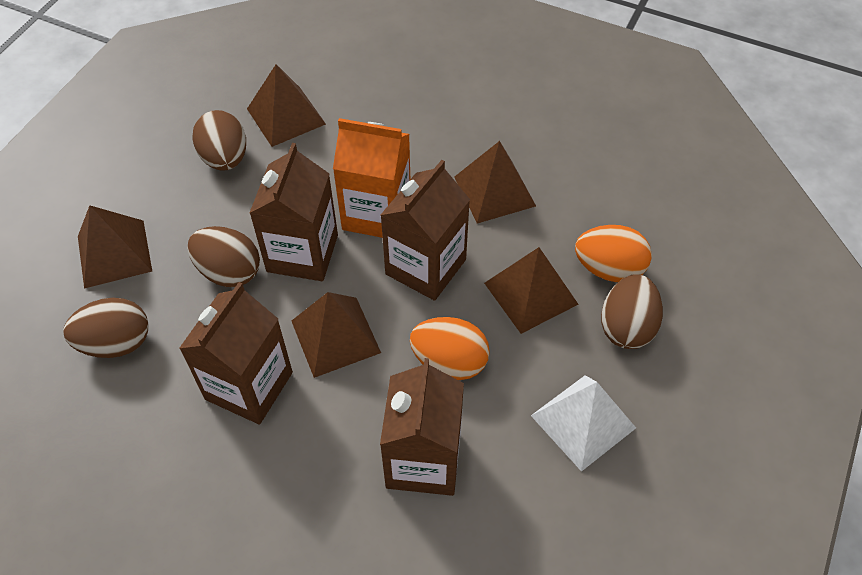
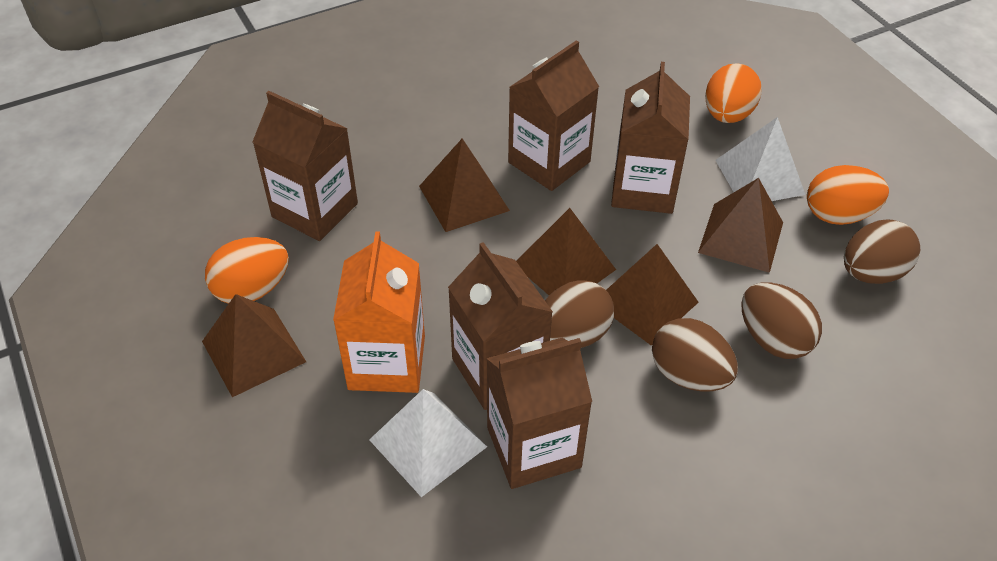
brown carton: 4 -> 5
orange egg: 2 -> 3
white pyramid: 1 -> 2

